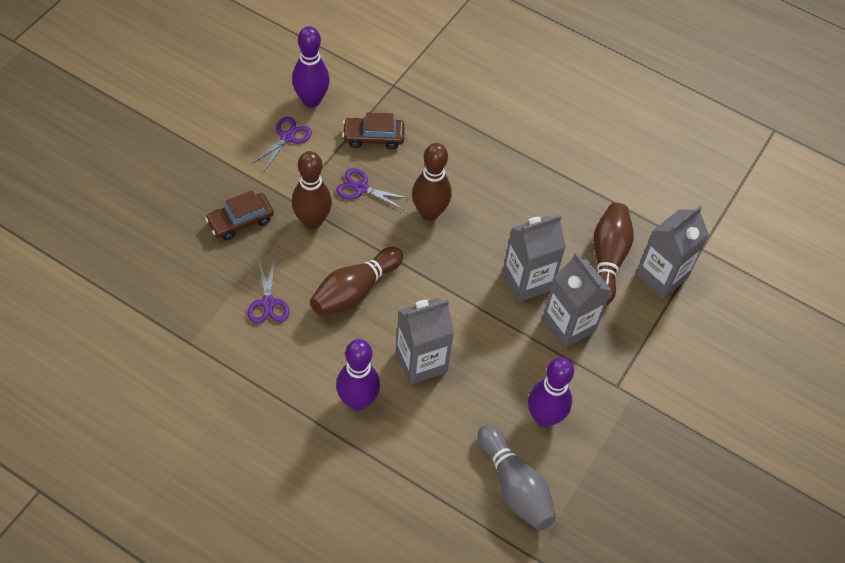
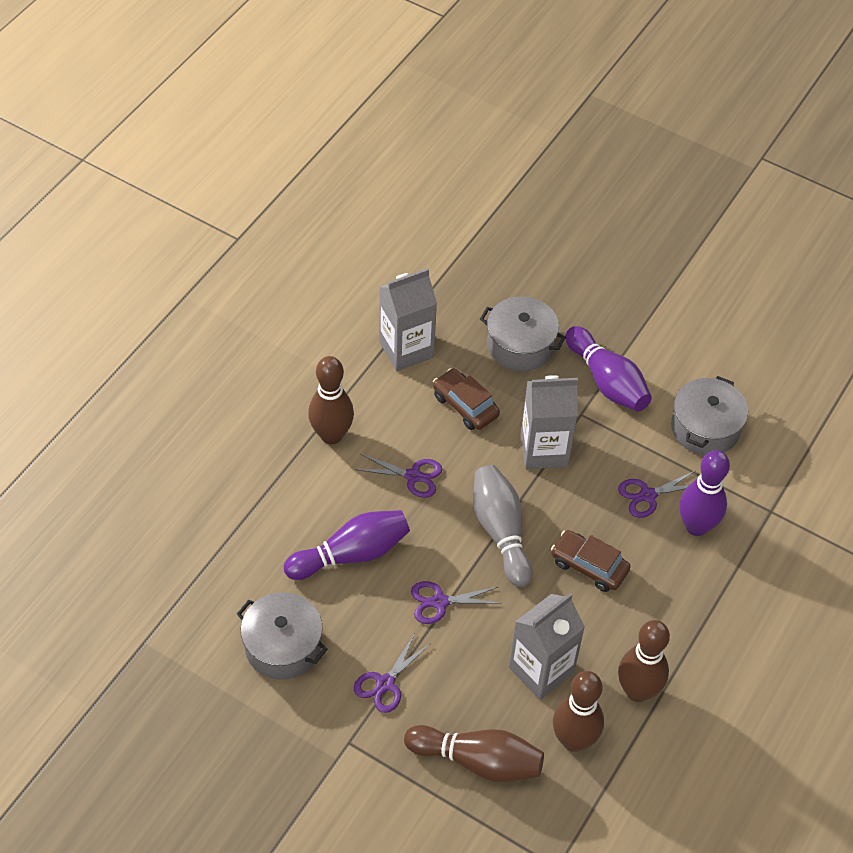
grey carton: 4 -> 3
grey pot: 0 -> 3
purple scissors: 3 -> 4

